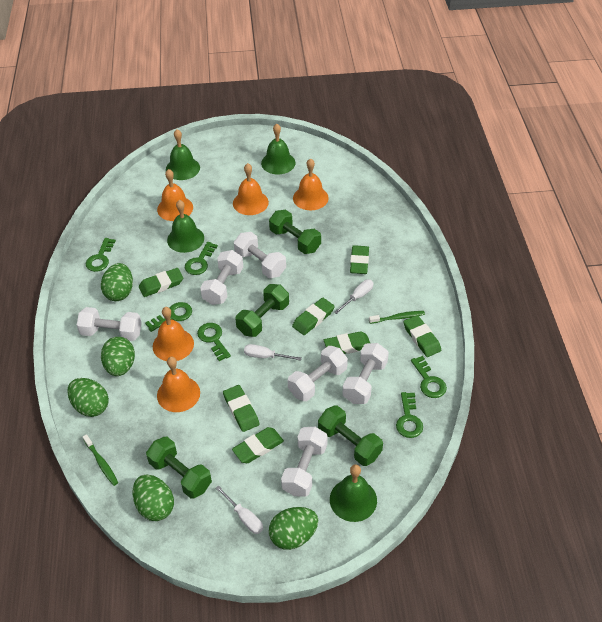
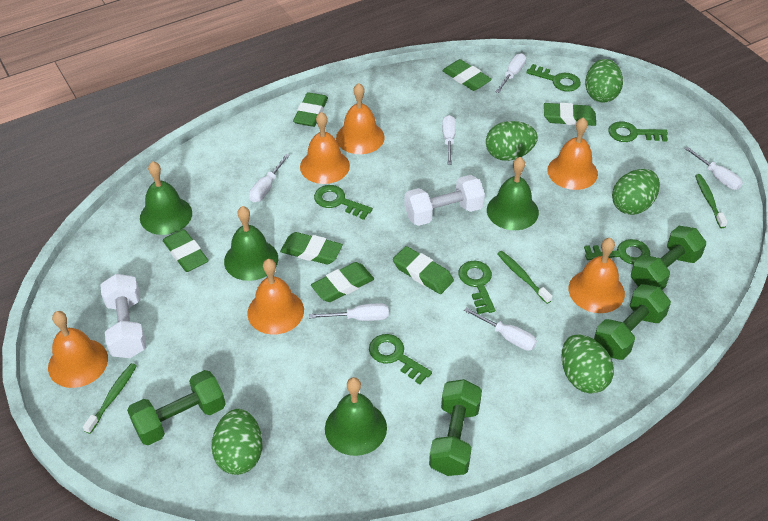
green toothbrush: 2 -> 3
orange bell: 5 -> 6
white dumbbell: 6 -> 2
white screwdriver: 3 -> 6

